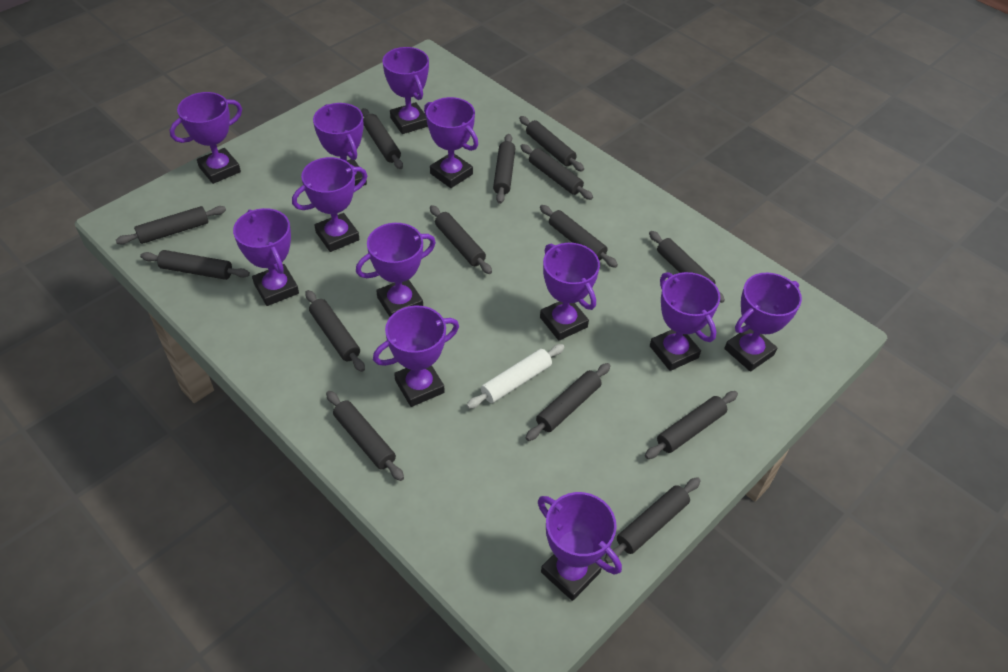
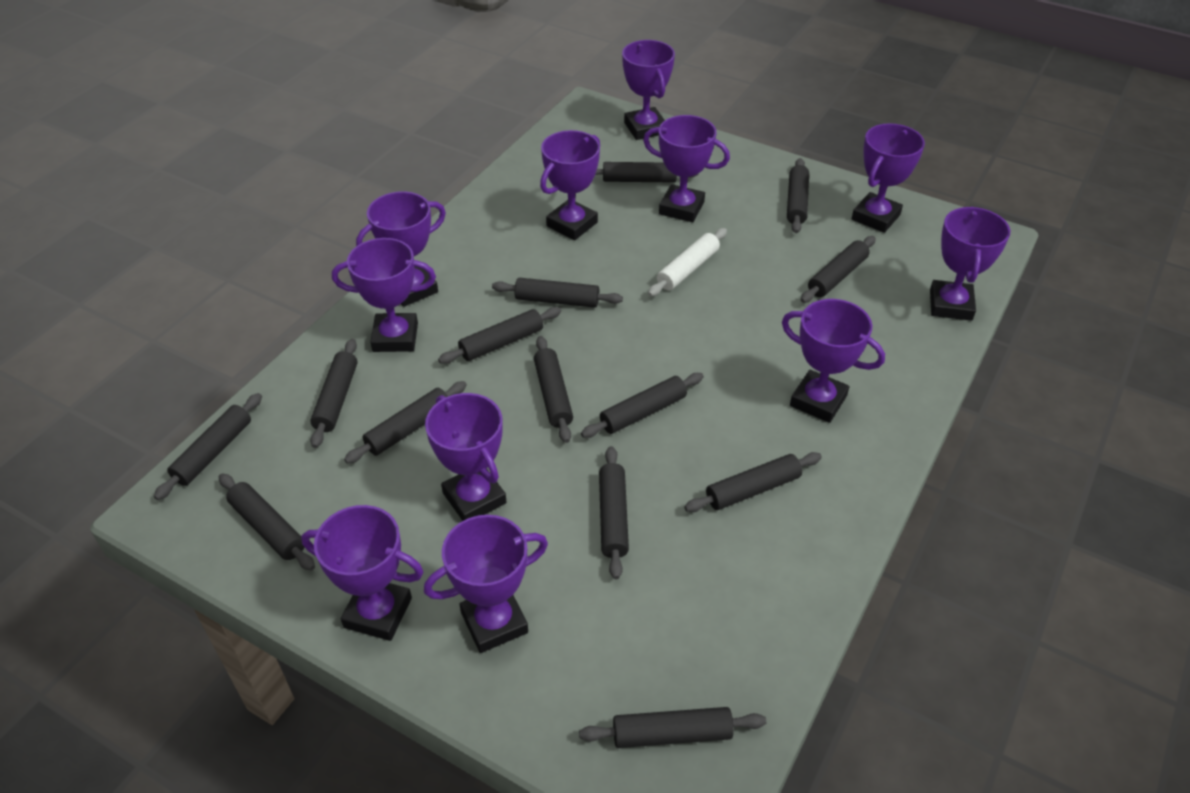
purple trophy: 12 -> 11

